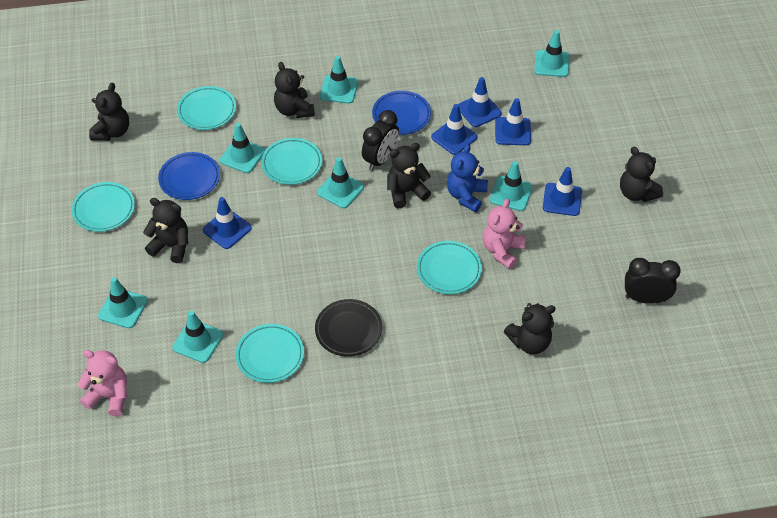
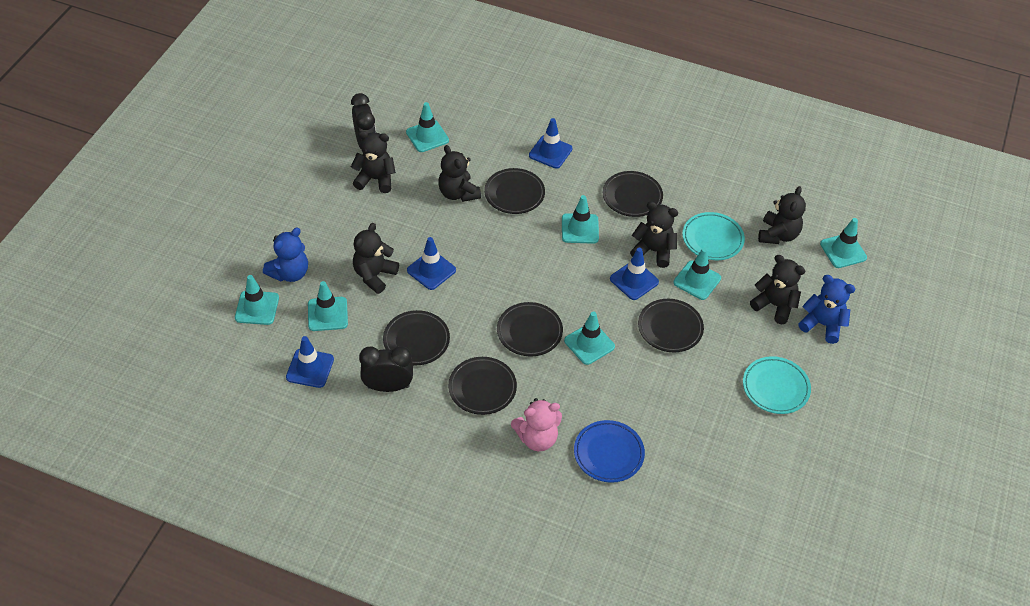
black plate: 1 -> 6
blue plate: 2 -> 1
blue teddy bear: 1 -> 2
blue traffic cone: 5 -> 4
pink teddy bear: 2 -> 1
turquoise plate: 5 -> 2

